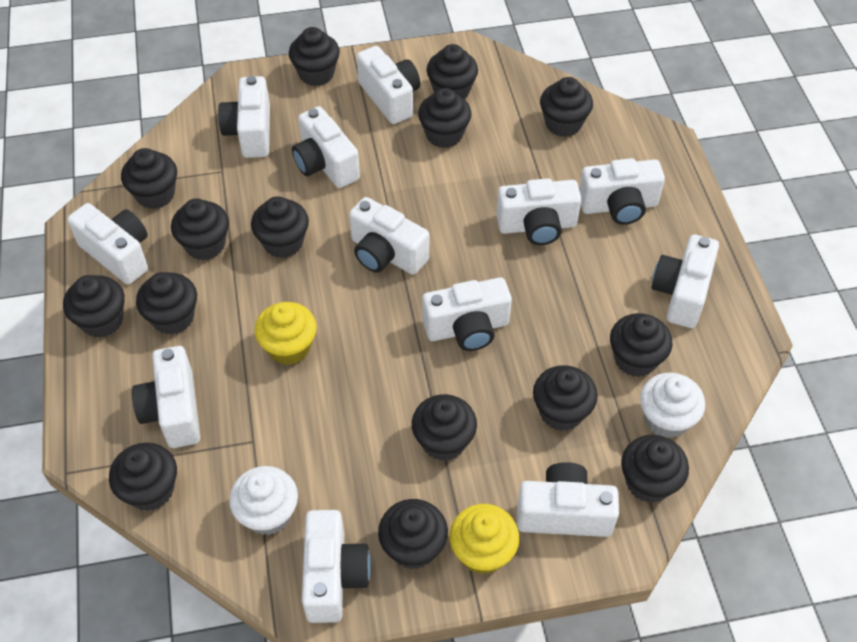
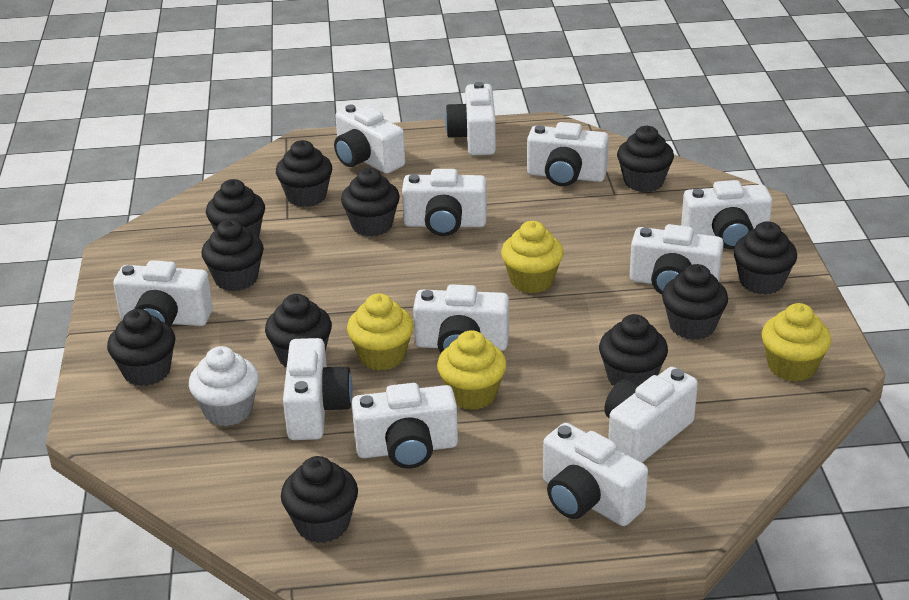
black cupcake: 15 -> 11
white cupcake: 2 -> 1
yellow cupcake: 2 -> 4

